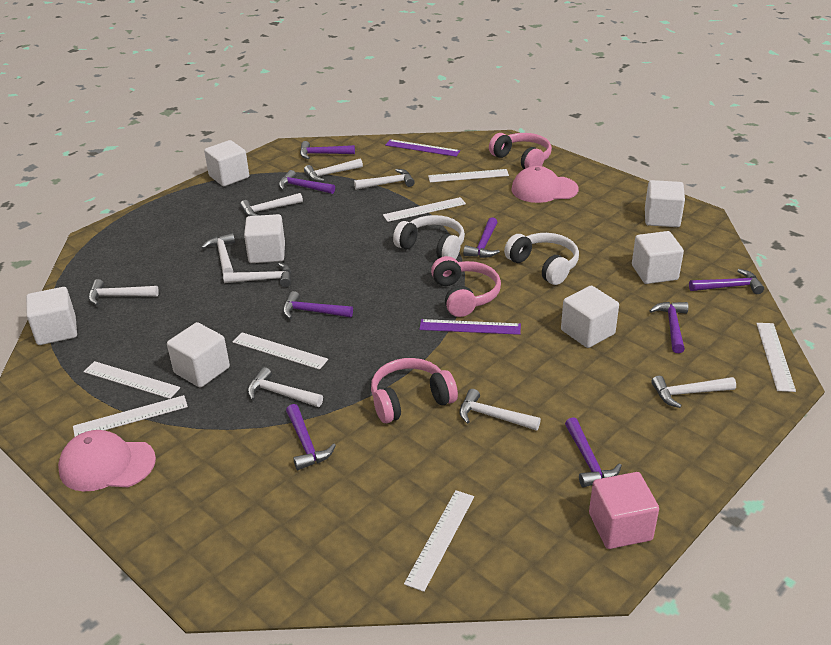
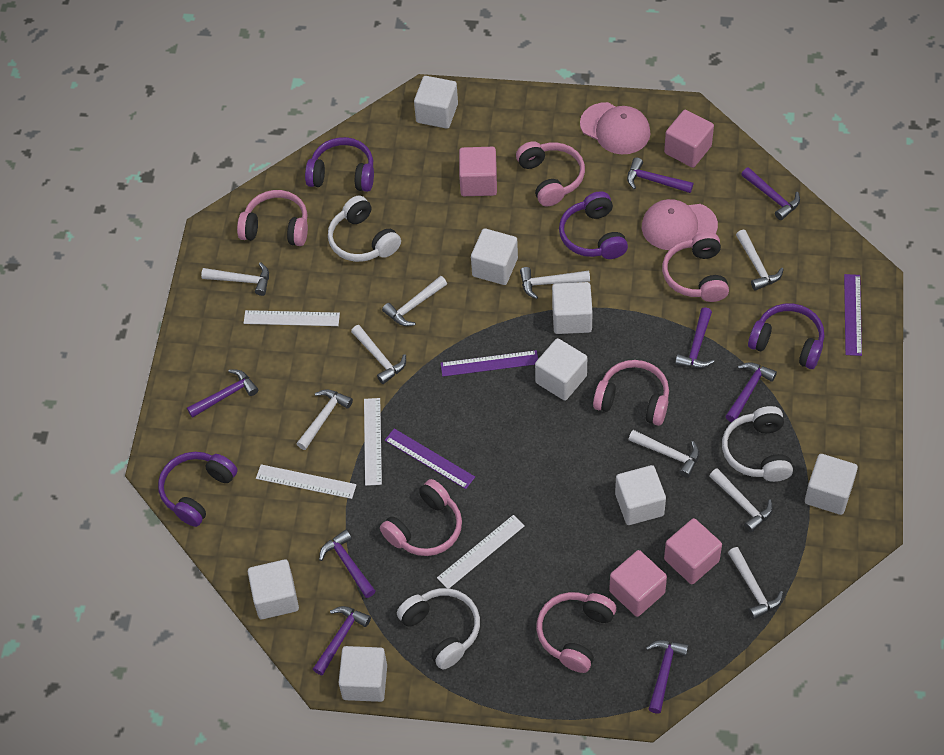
pink cube: 1 -> 4
pink headphones: 3 -> 6
purple headphones: 0 -> 4
purple ruler: 2 -> 3
white cube: 7 -> 8
white headphones: 2 -> 3
white ruler: 7 -> 4

